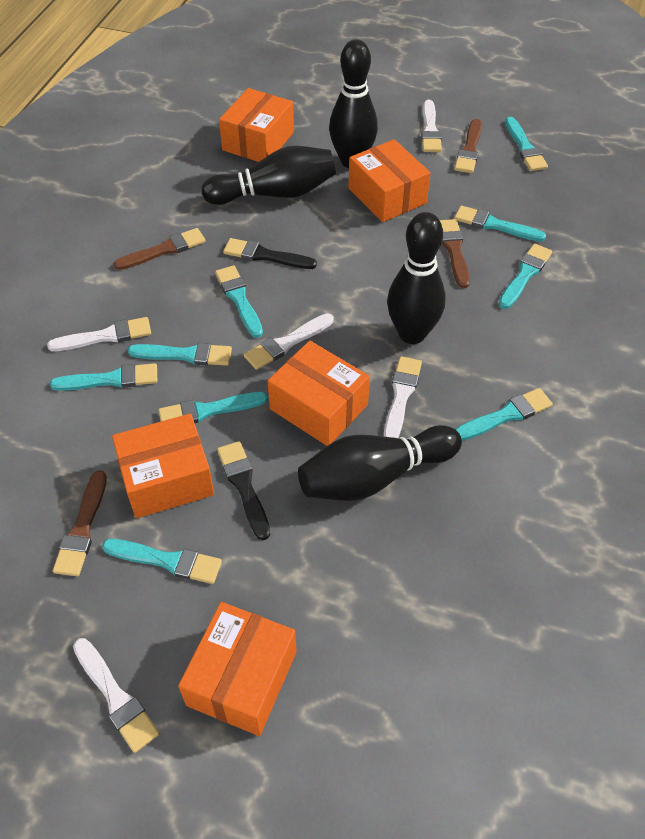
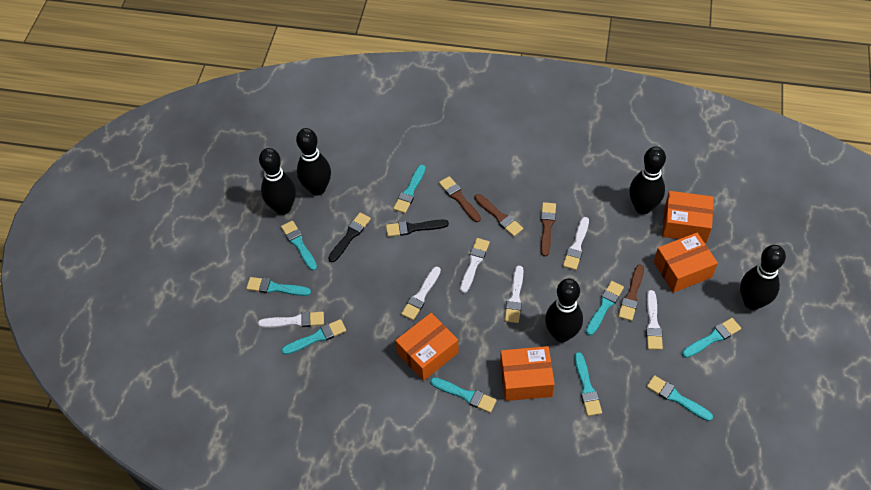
black bowling pin: 4 -> 5
orange box: 5 -> 4
white brush: 5 -> 6

